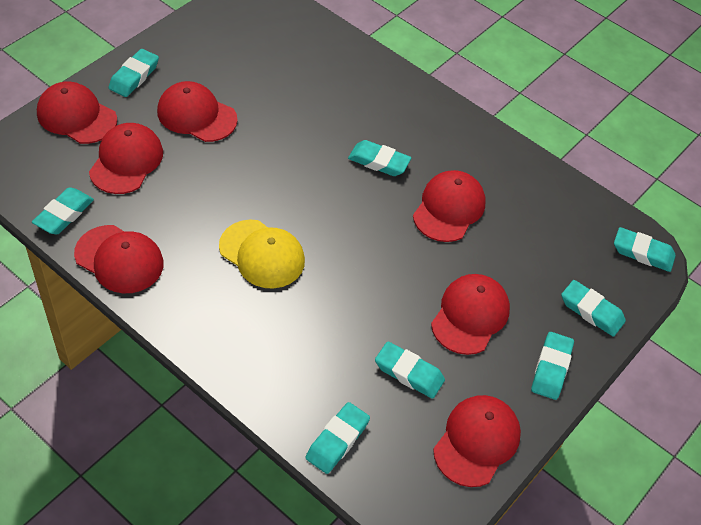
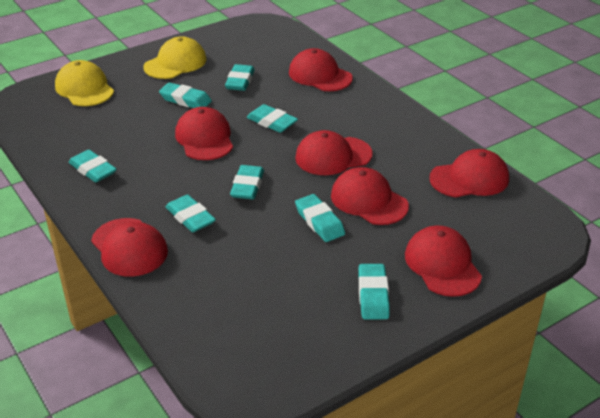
yellow cap: 1 -> 2

